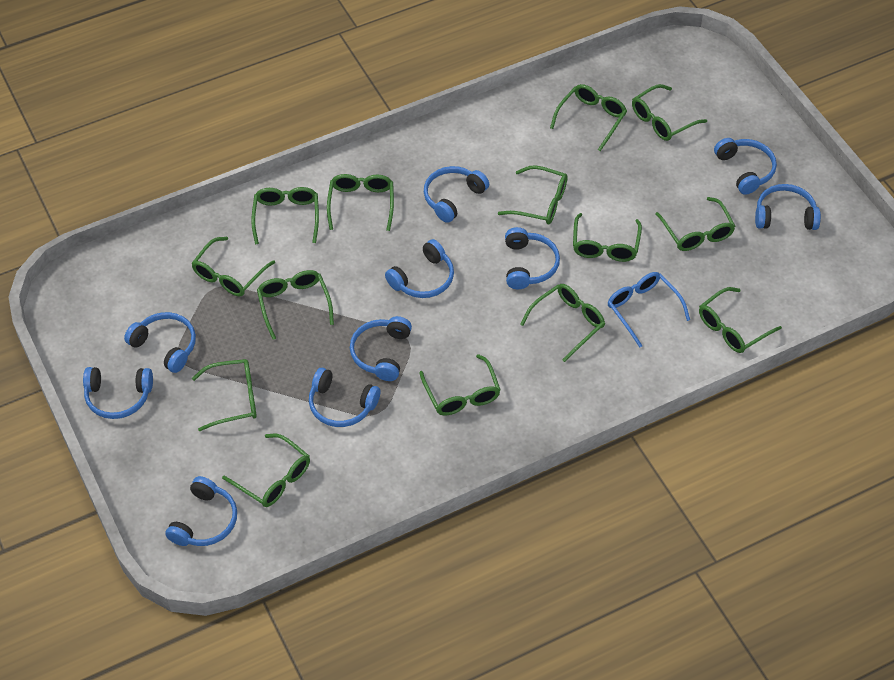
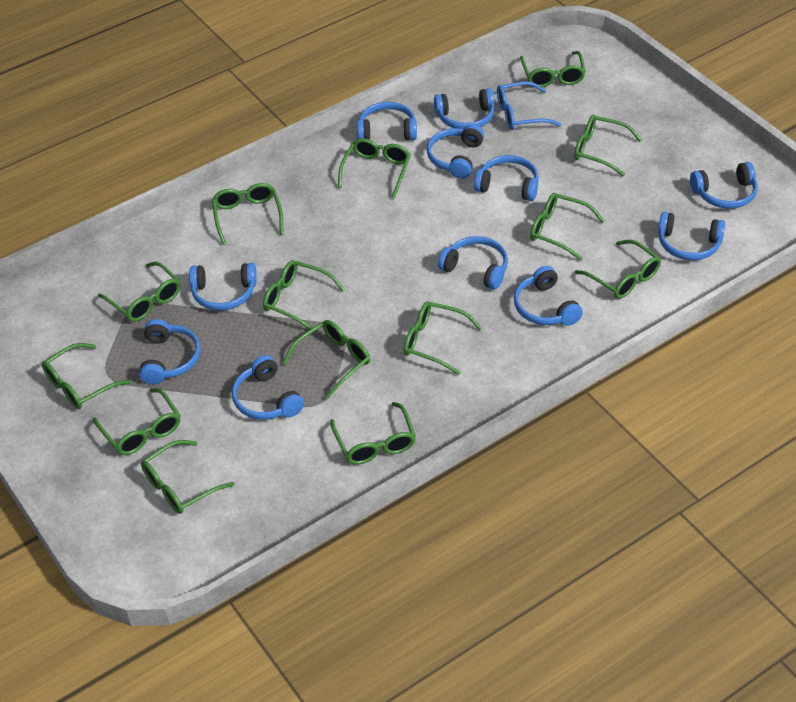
blue headphones: 10 -> 11

